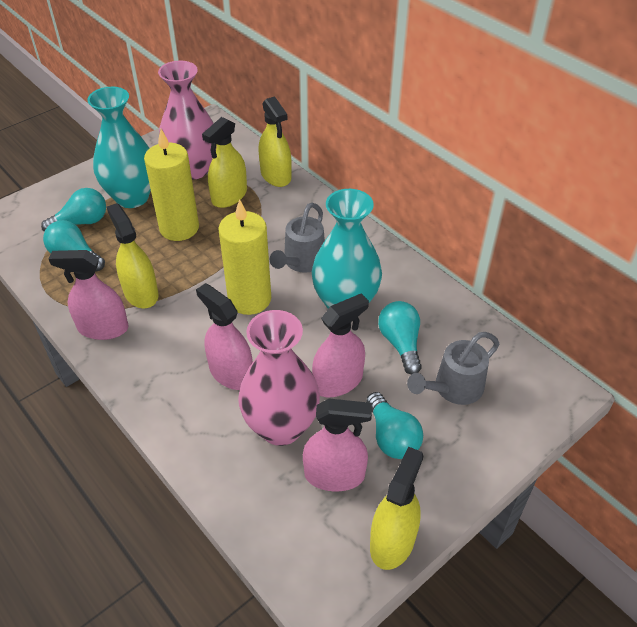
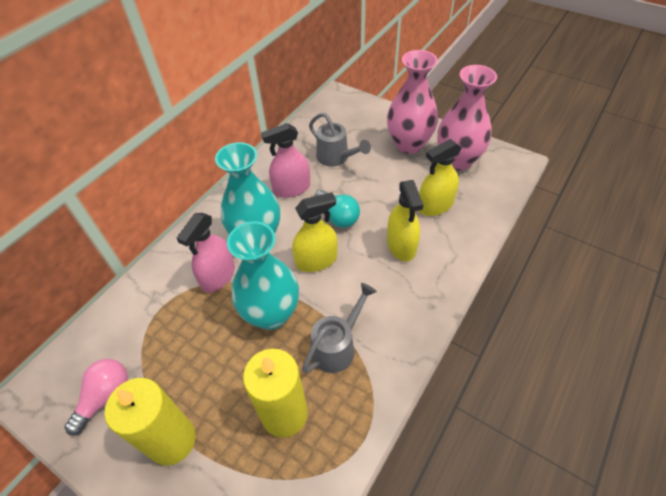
pink light bulb: 0 -> 1
pink spray bottle: 4 -> 2
turquoise light bulb: 4 -> 1
yellow spray bottle: 4 -> 3

